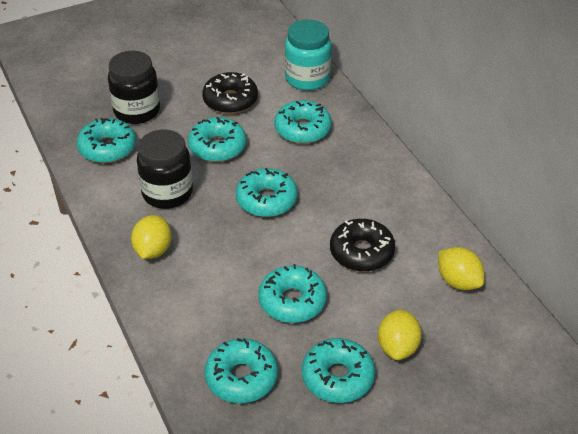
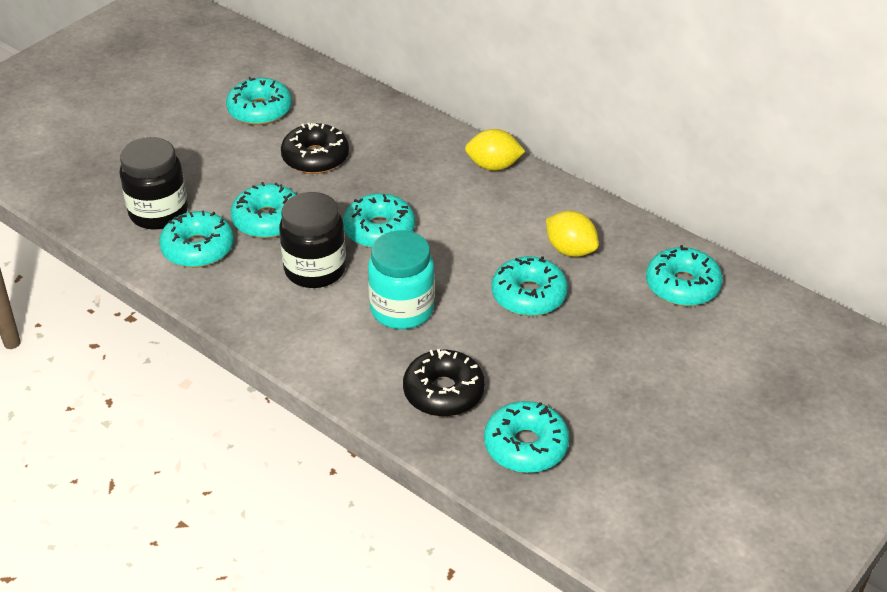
yellow lemon: 3 -> 2

